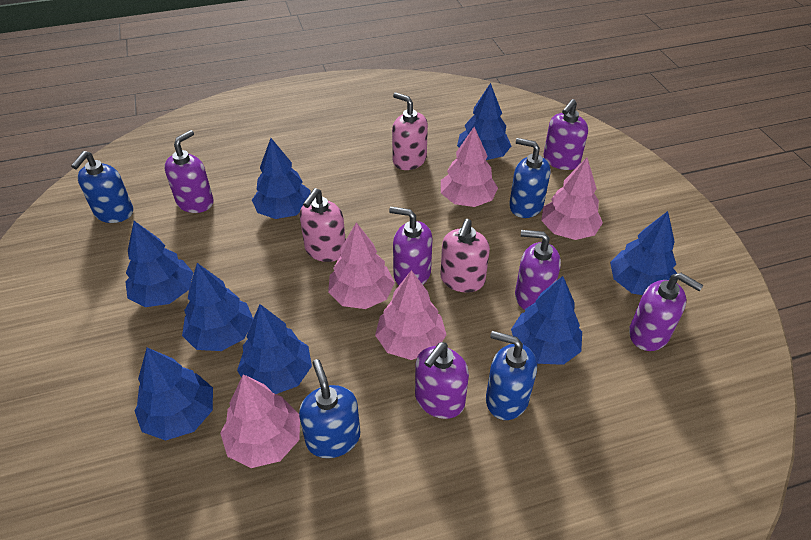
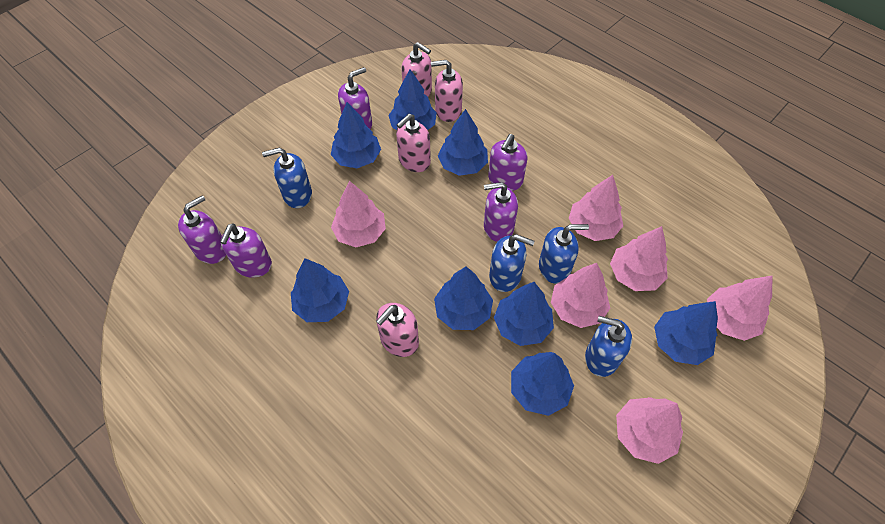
pink soap dispenser: 3 -> 4
pink tree: 5 -> 6
purple soap dispenser: 6 -> 5

